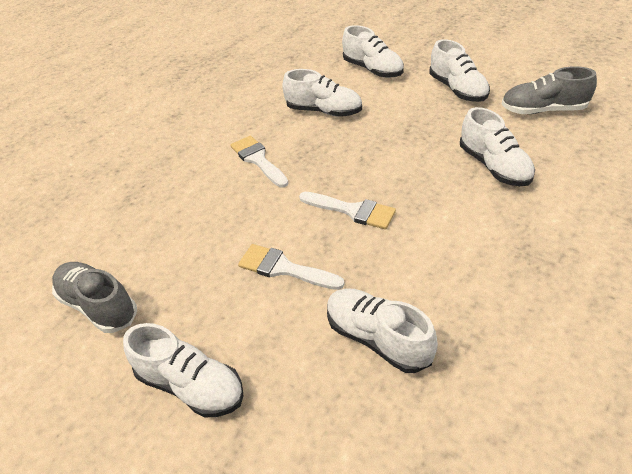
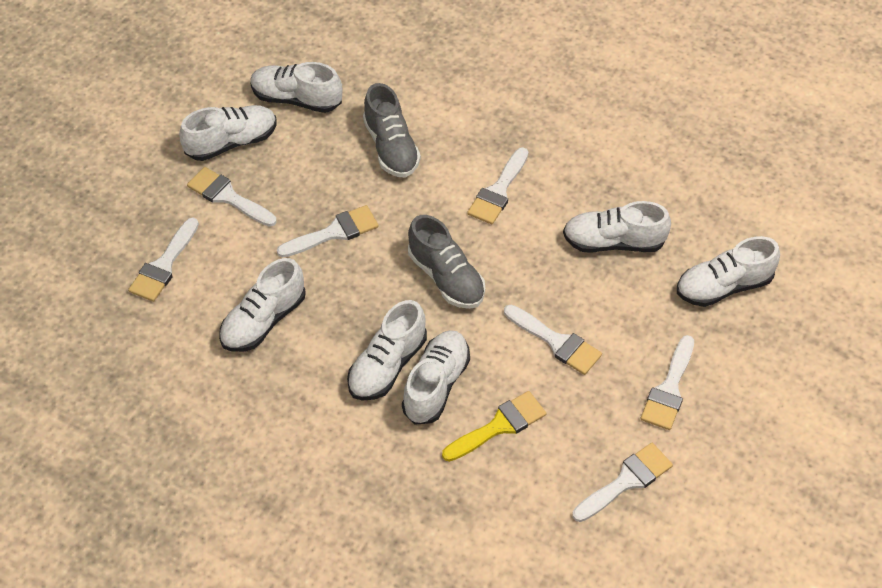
white brush: 3 -> 7
white shoe: 6 -> 7
yellow brush: 0 -> 1

